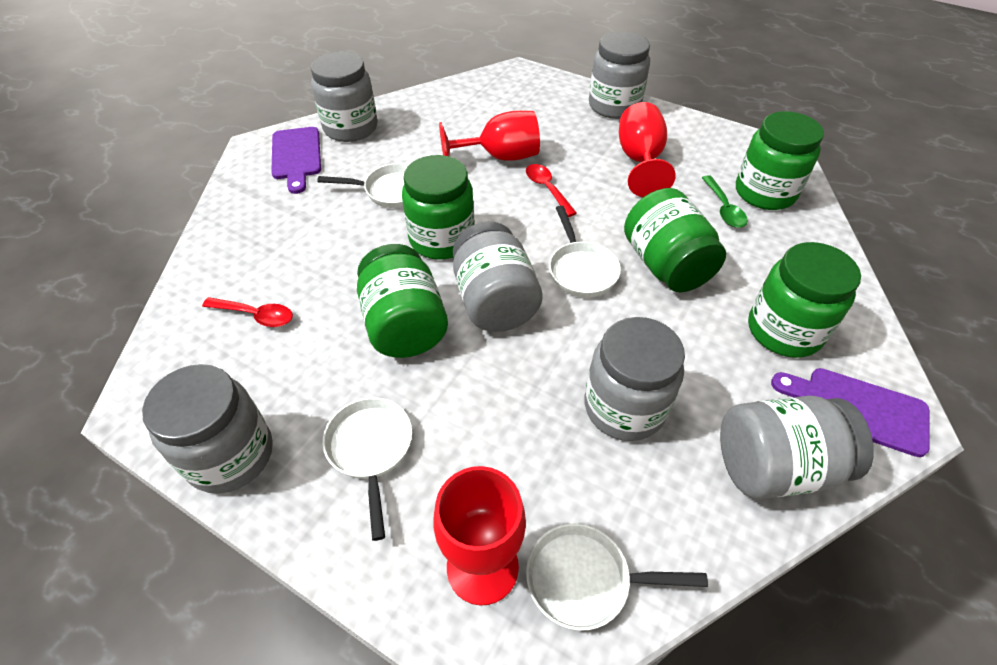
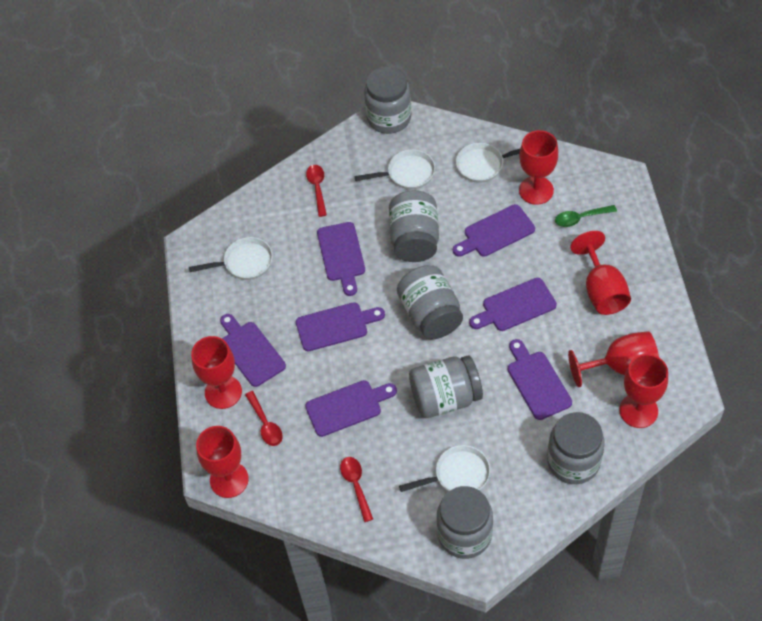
green jar: 5 -> 0
purple cutting board: 2 -> 7
red goblet: 3 -> 6
red spoon: 2 -> 3

